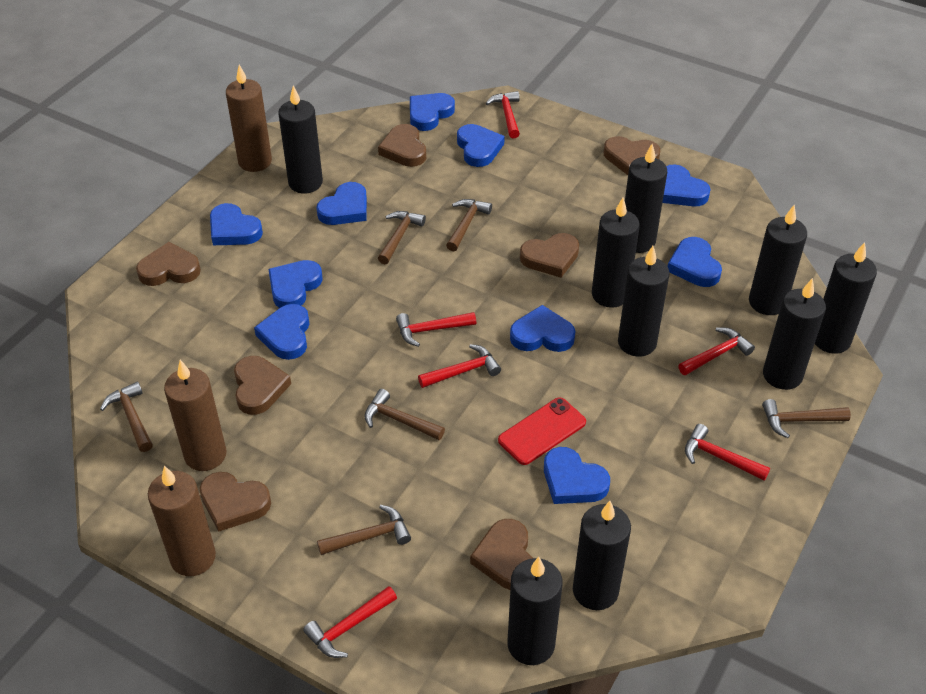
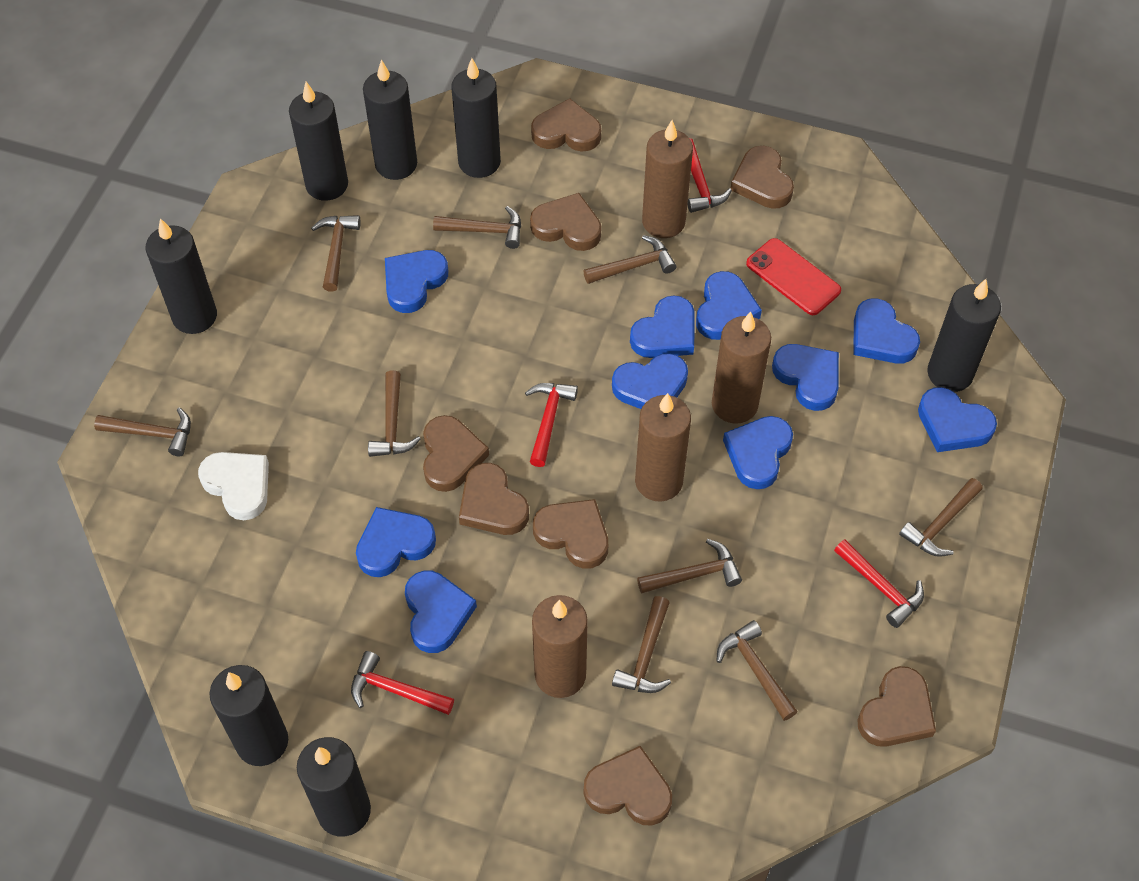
black candle: 9 -> 7
brown candle: 3 -> 4
brown hammer: 6 -> 9
brown heart: 7 -> 8
red hammer: 6 -> 4
white heart: 0 -> 1

